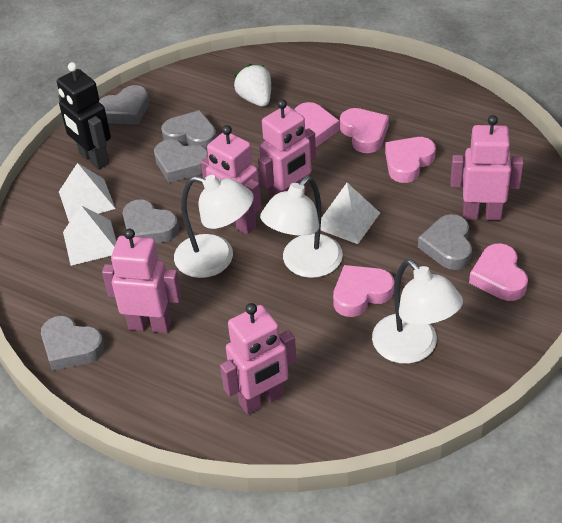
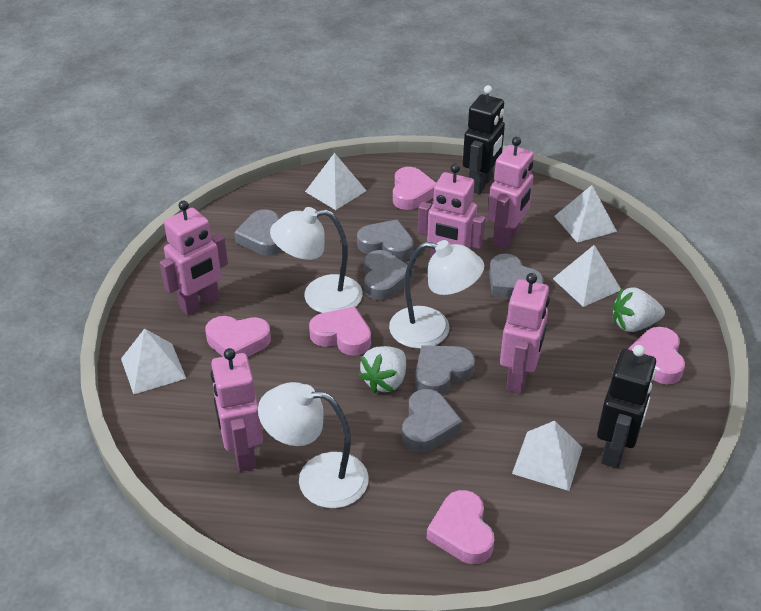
black robot: 1 -> 2
white pyramid: 3 -> 5
white strawberry: 1 -> 2

